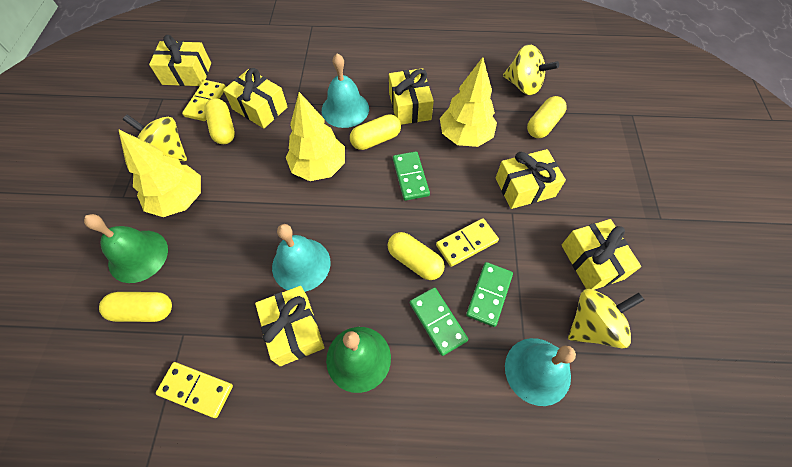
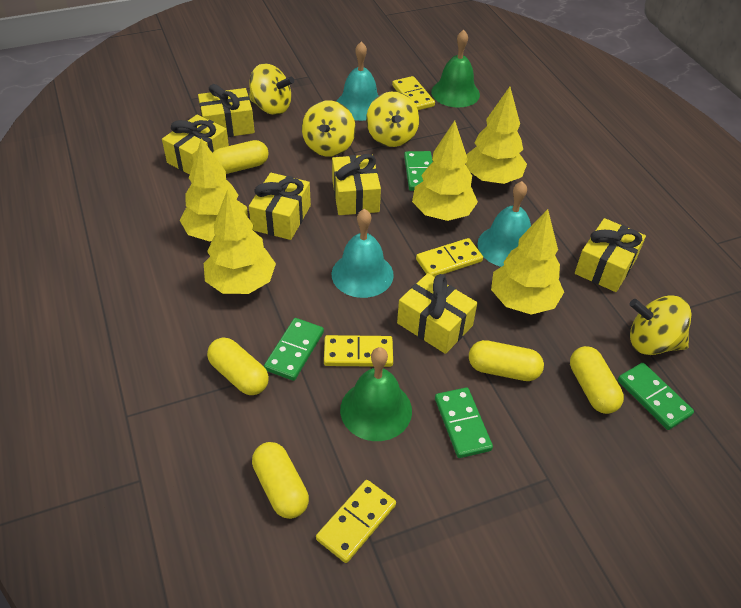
green domino: 3 -> 4
yellow domino: 3 -> 4
yellow spinning top: 3 -> 4
yellow tree: 3 -> 5

